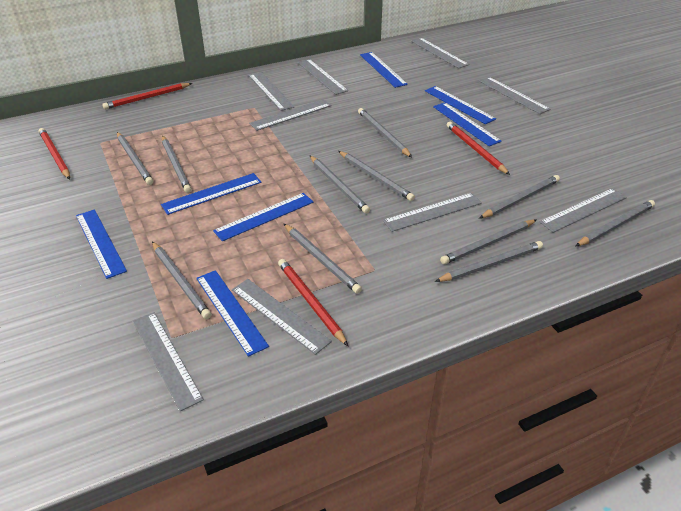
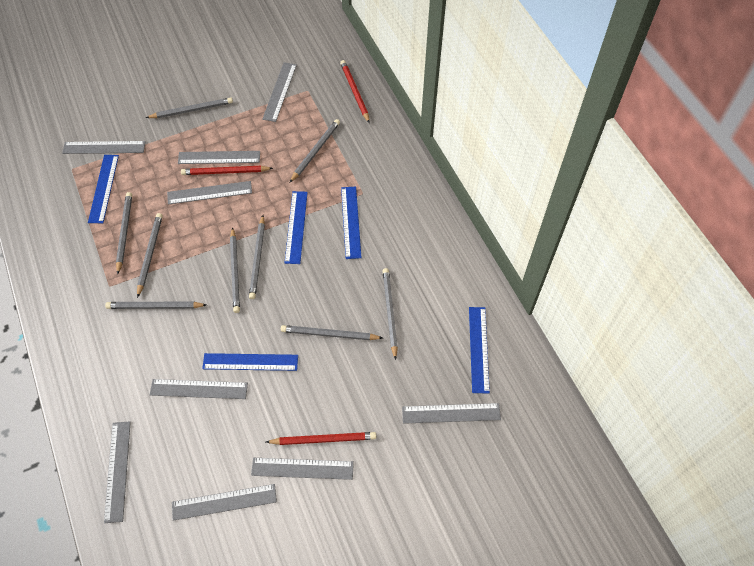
blue ruler: 7 -> 5
grey pencil: 11 -> 9
red pencil: 4 -> 3

